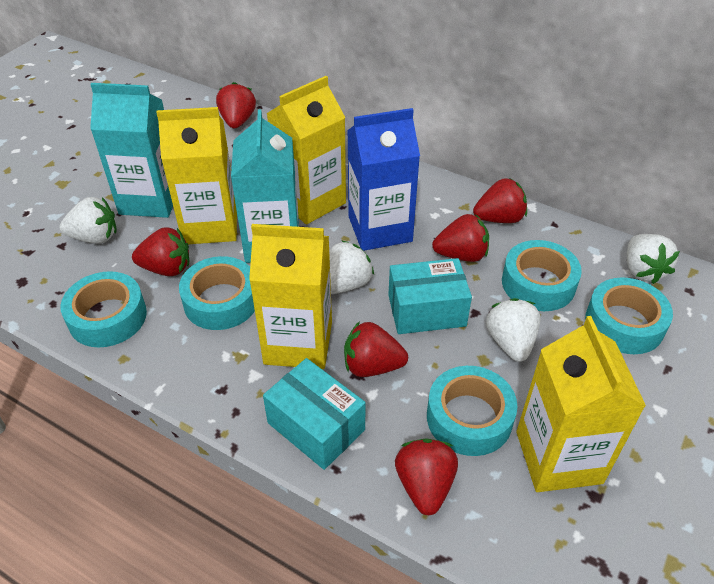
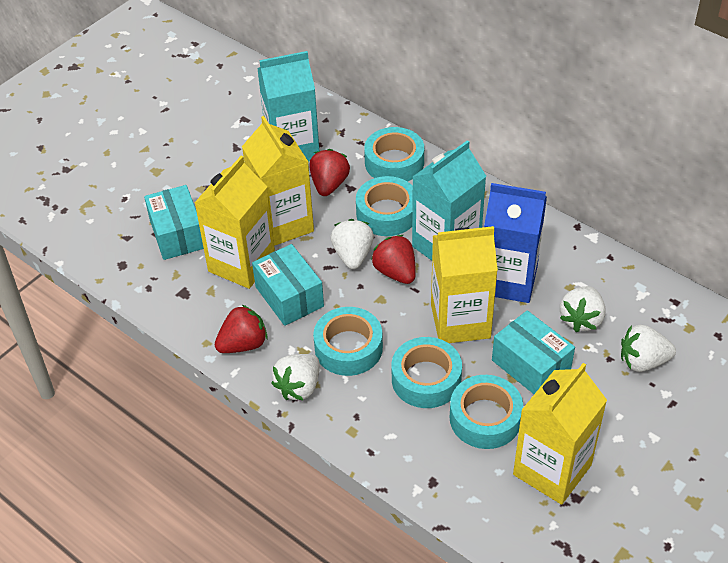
red strawberry: 6 -> 3
turquoise box: 2 -> 3

